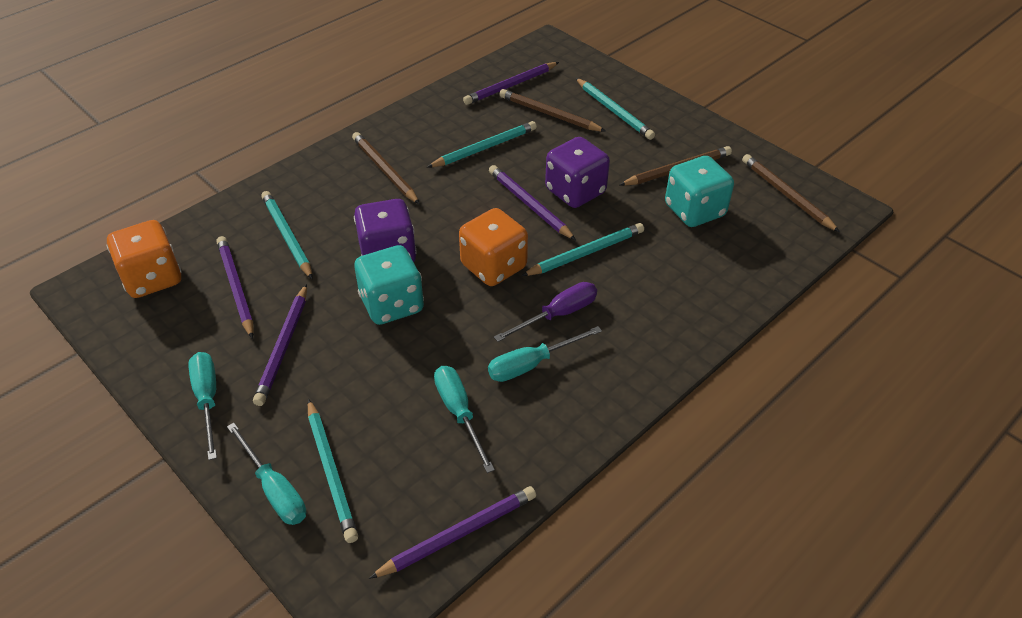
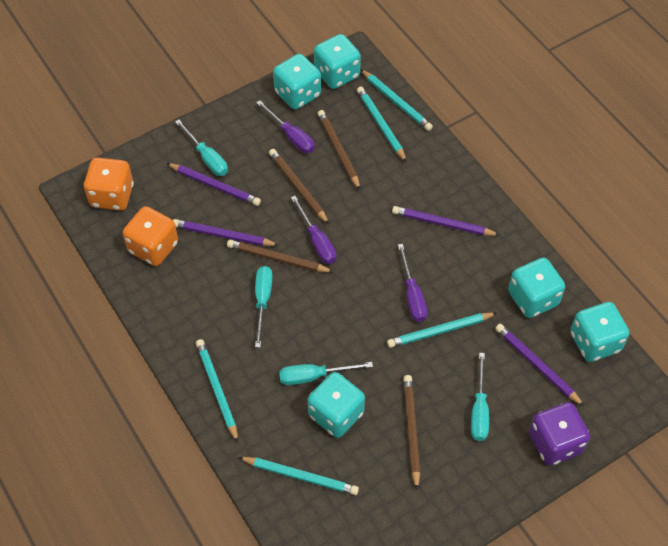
purple dice: 2 -> 1
purple pencil: 5 -> 4
purple screwdriver: 1 -> 3
turquoise dice: 2 -> 5

